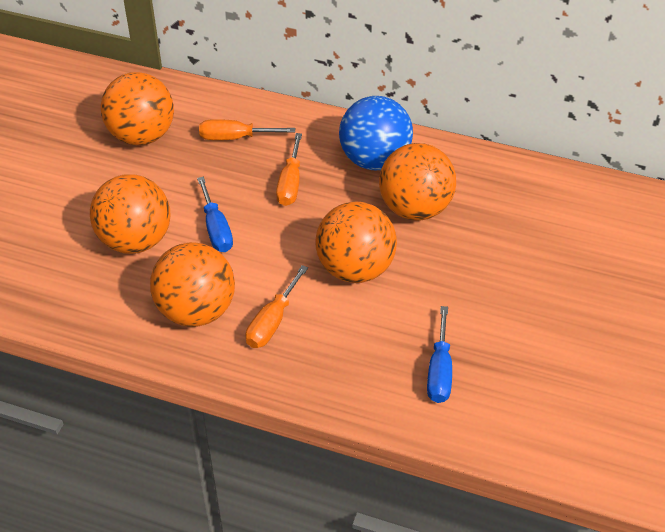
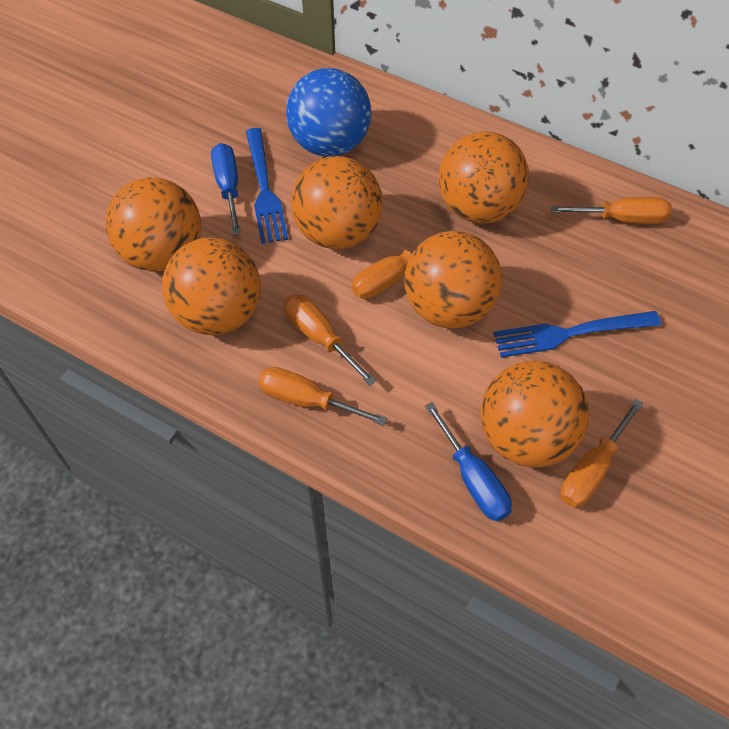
blue fork: 0 -> 2
orange ball: 5 -> 6
orange screwdriver: 3 -> 5

